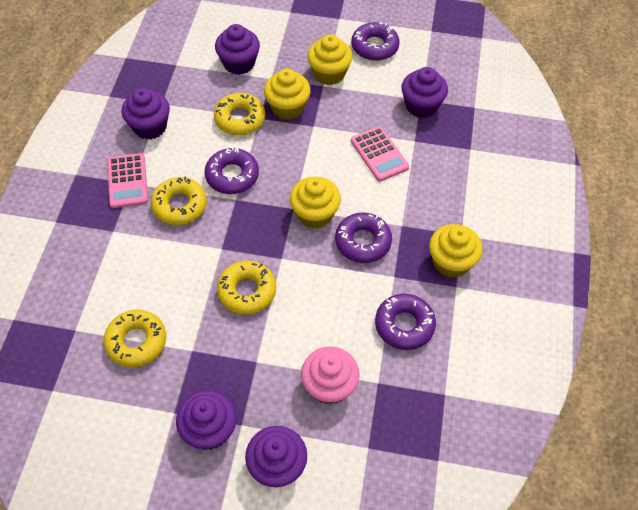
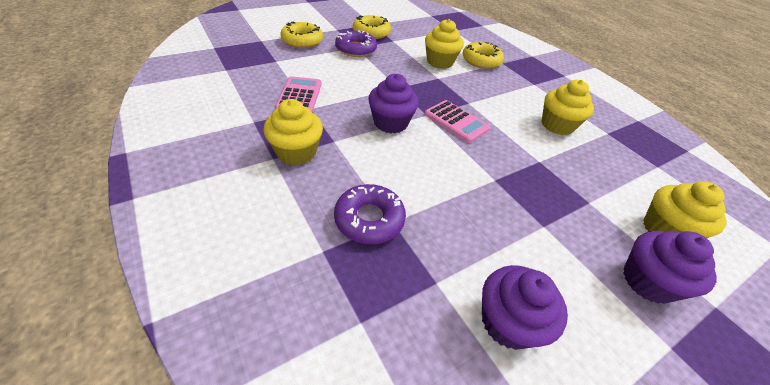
pink cupcake: 1 -> 0
purple cupcake: 5 -> 3
purple donut: 4 -> 2
yellow donut: 4 -> 3

